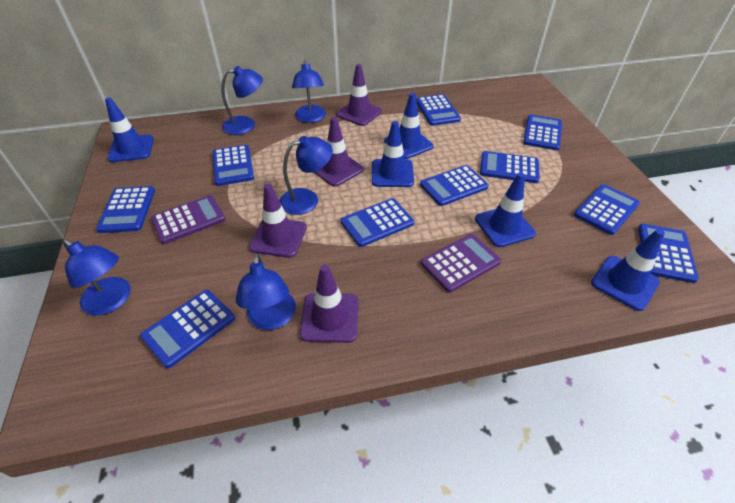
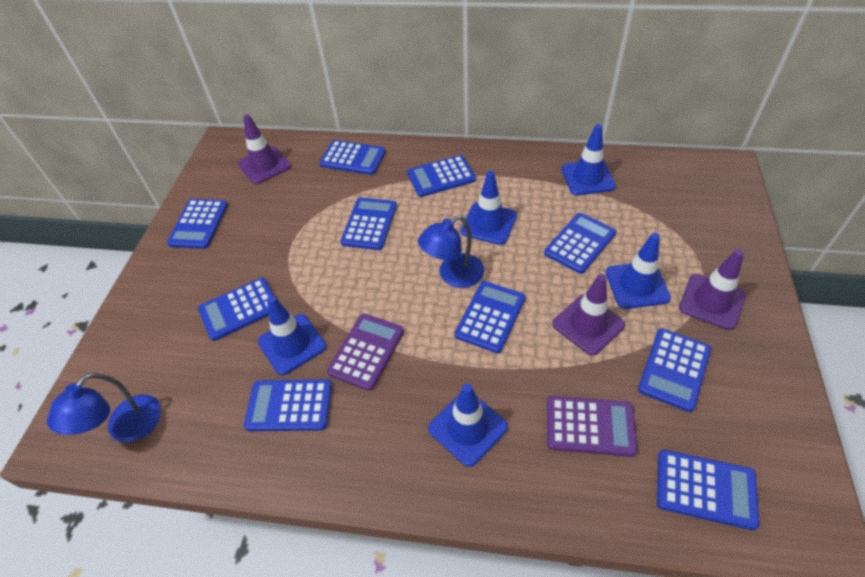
blue lamp: 5 -> 2
purple traffic cone: 4 -> 3

